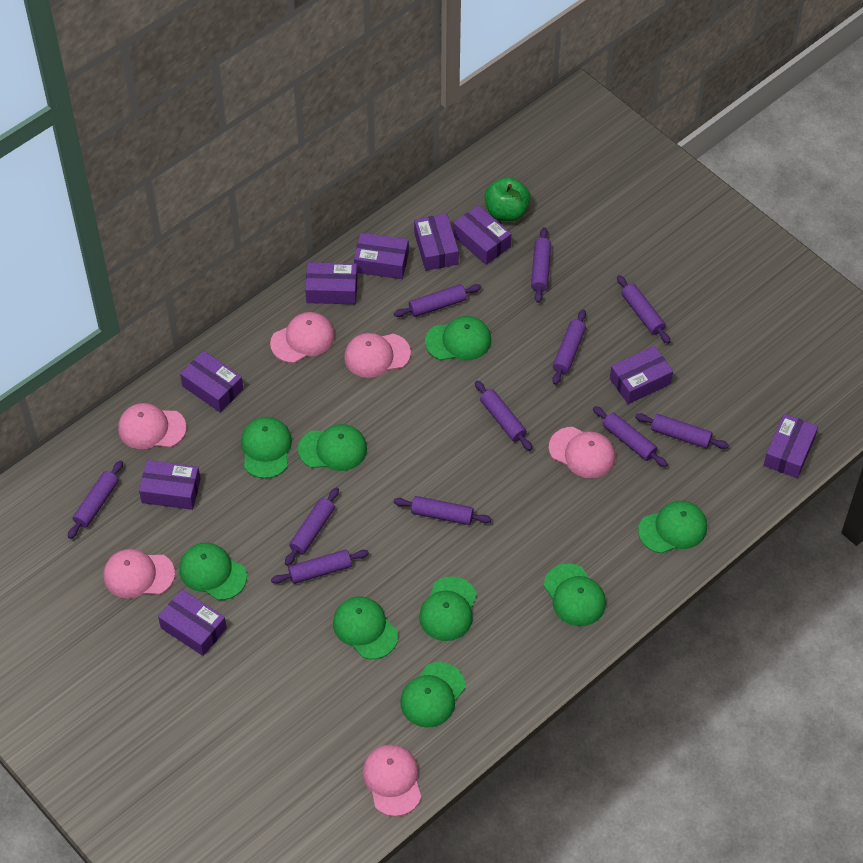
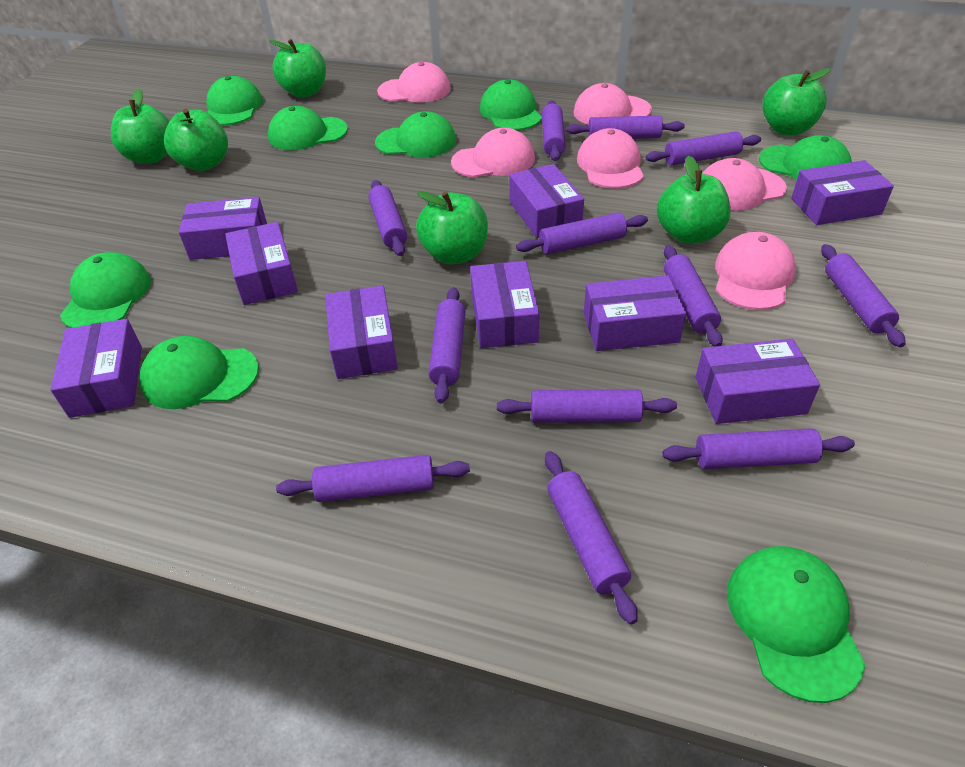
green apple: 1 -> 6
green cap: 9 -> 8
purple rolling pin: 11 -> 12

